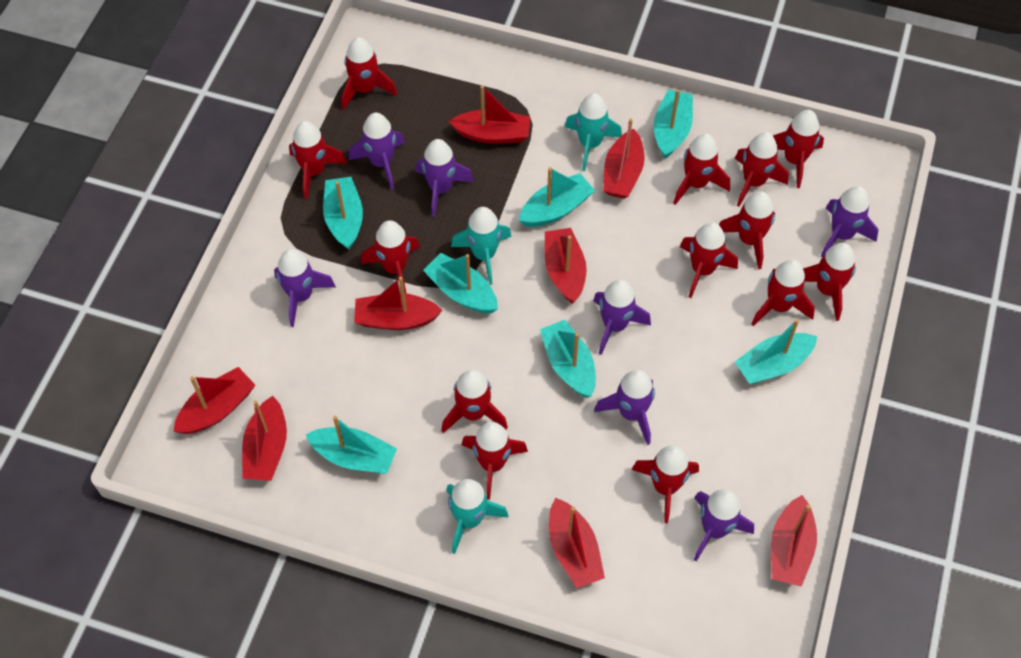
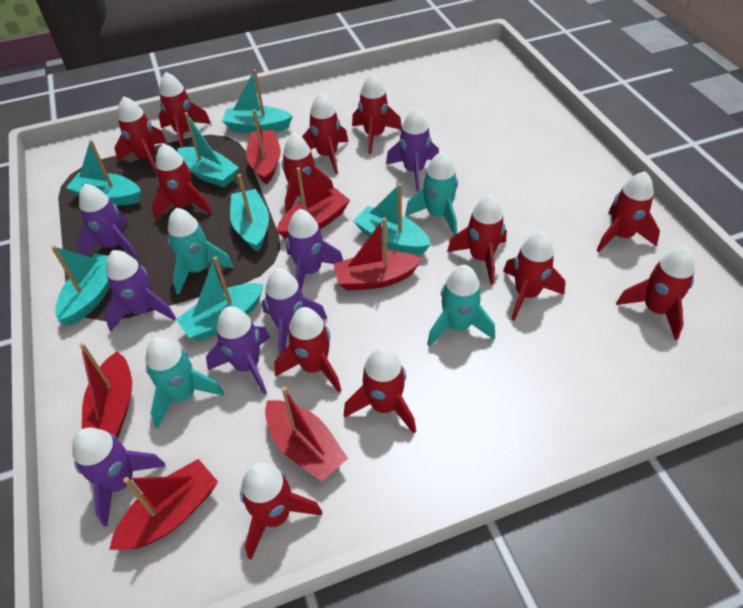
red boat: 8 -> 6
turquoise rocket: 3 -> 4

